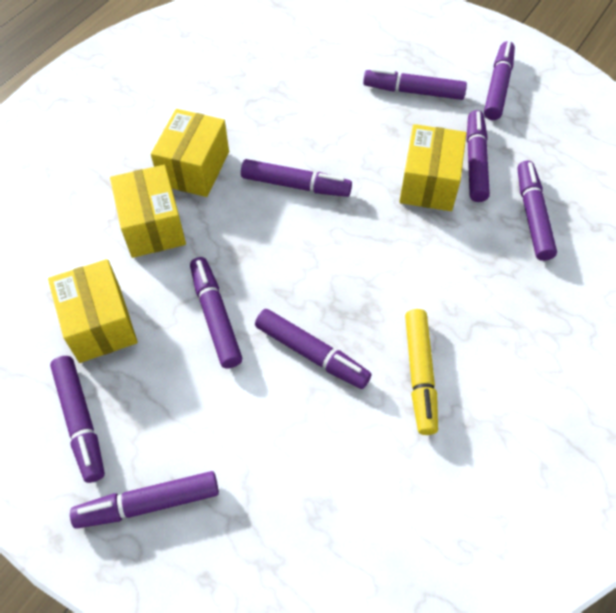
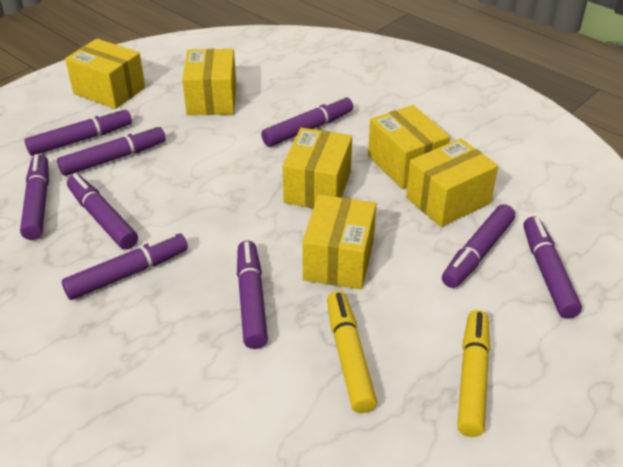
yellow box: 4 -> 6
yellow marker: 1 -> 2

